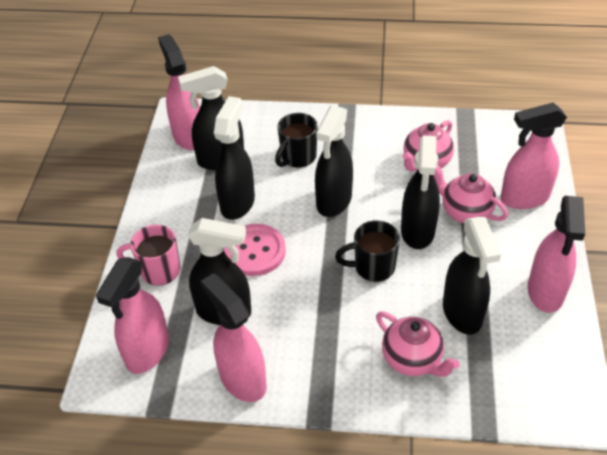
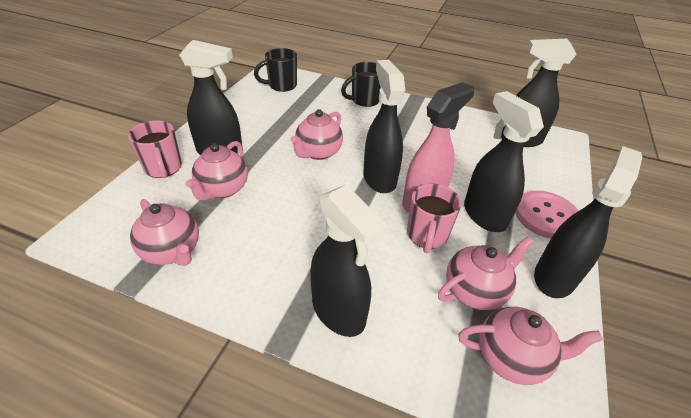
pink mug: 1 -> 2
pink spray bottle: 5 -> 1
pink teapot: 3 -> 5

